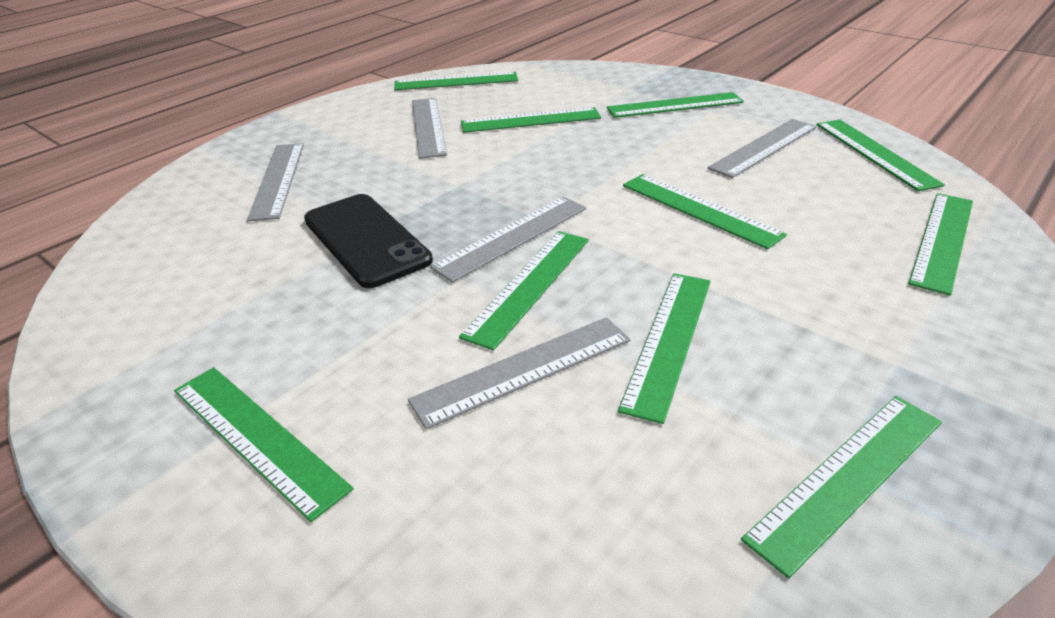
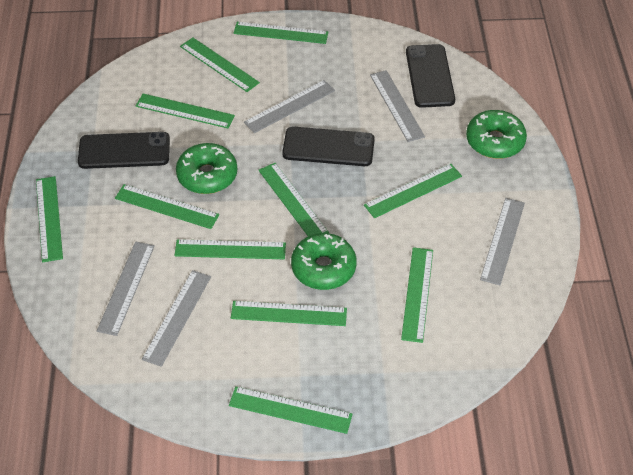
black phone: 1 -> 3
green donut: 0 -> 3
green ruler: 10 -> 11

